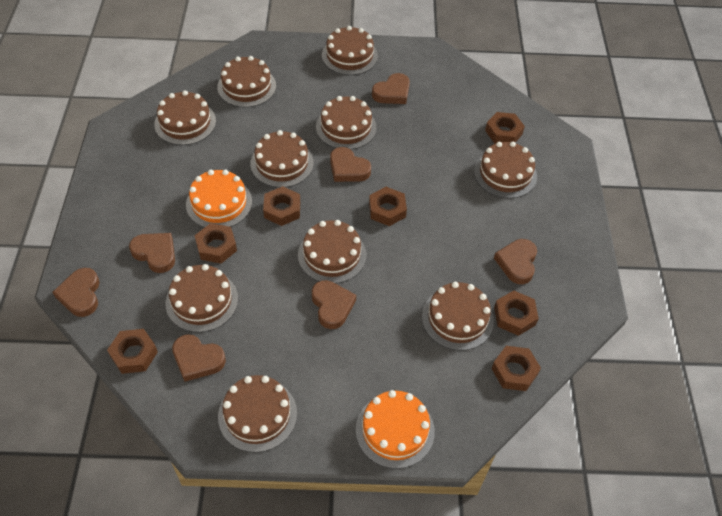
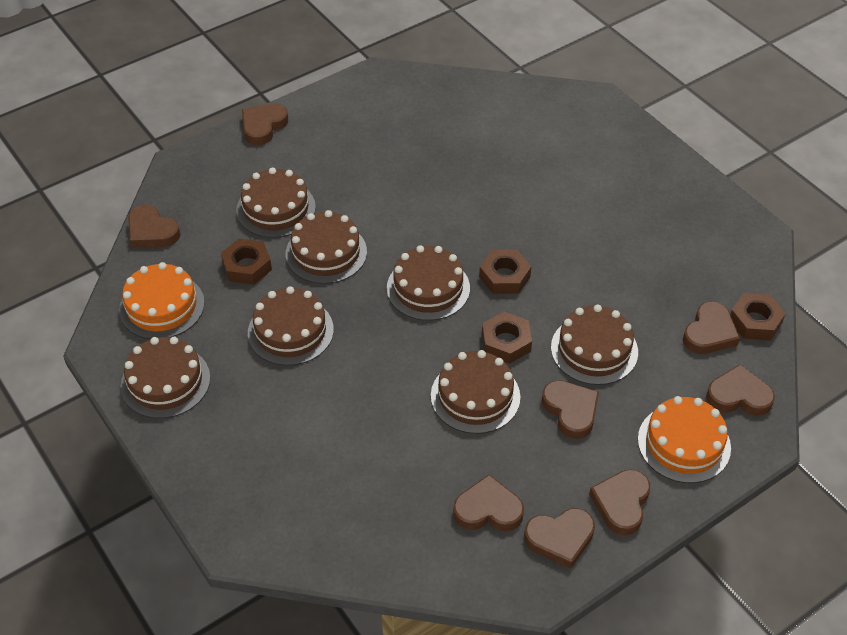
brown cake: 10 -> 7
brown heart: 7 -> 8
brown nut: 7 -> 4

